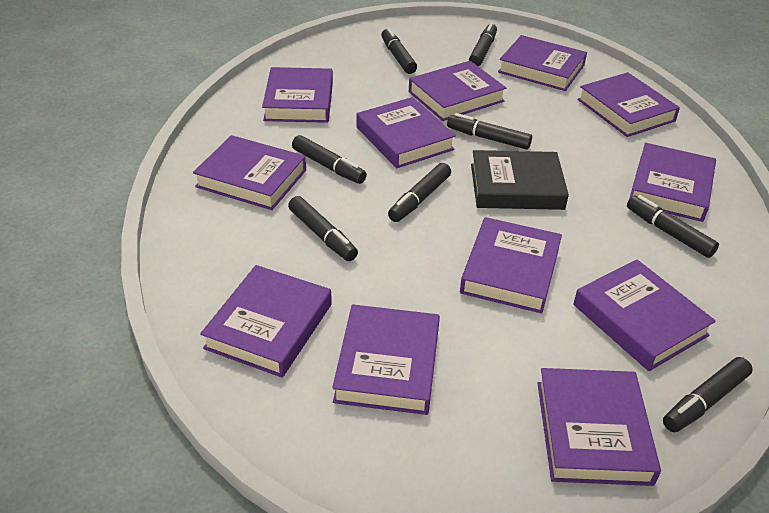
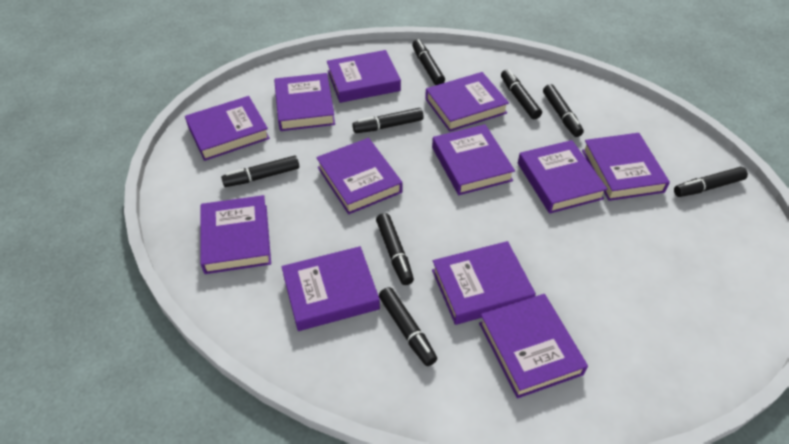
black book: 1 -> 0

